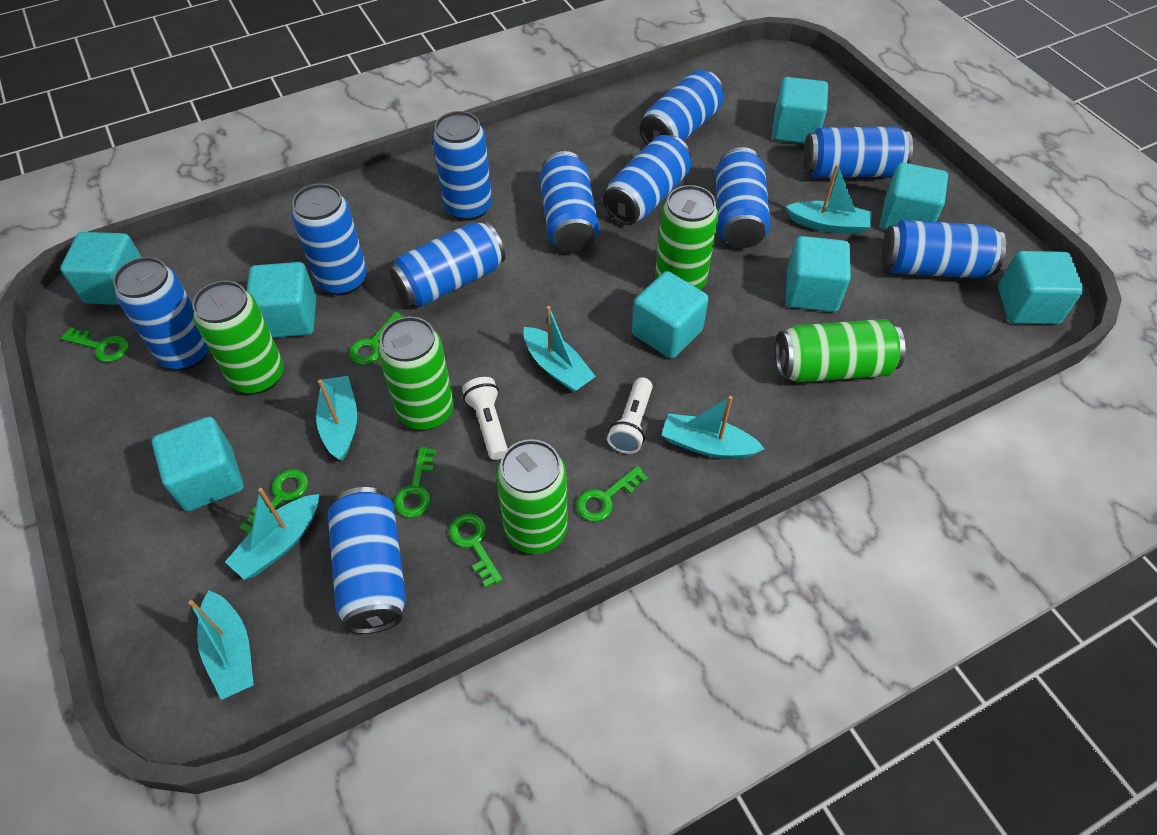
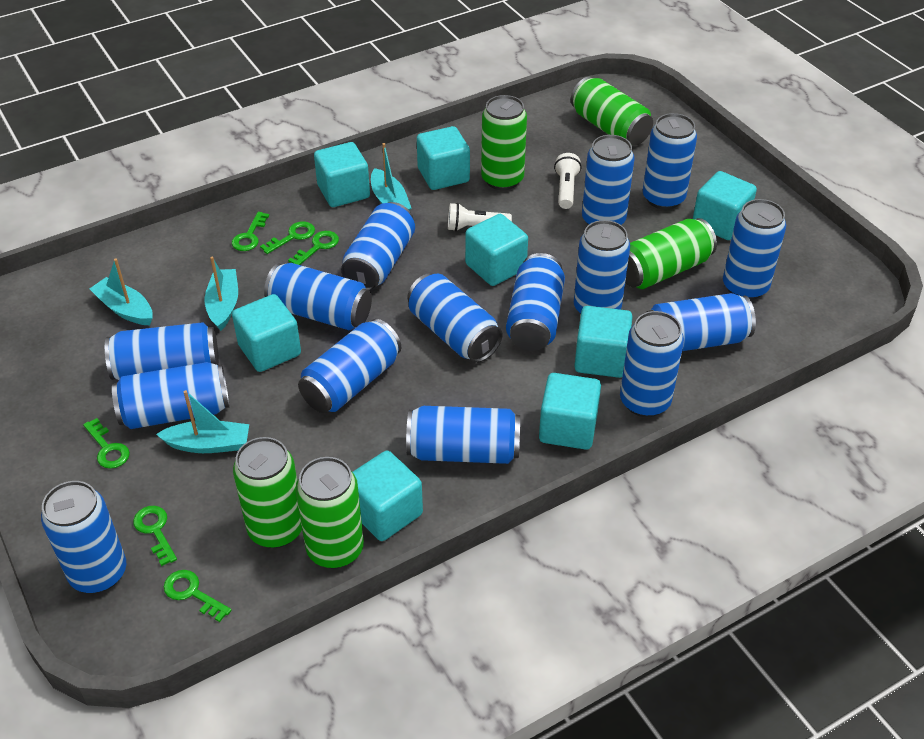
blue can: 11 -> 15
turquoise boat: 6 -> 4

